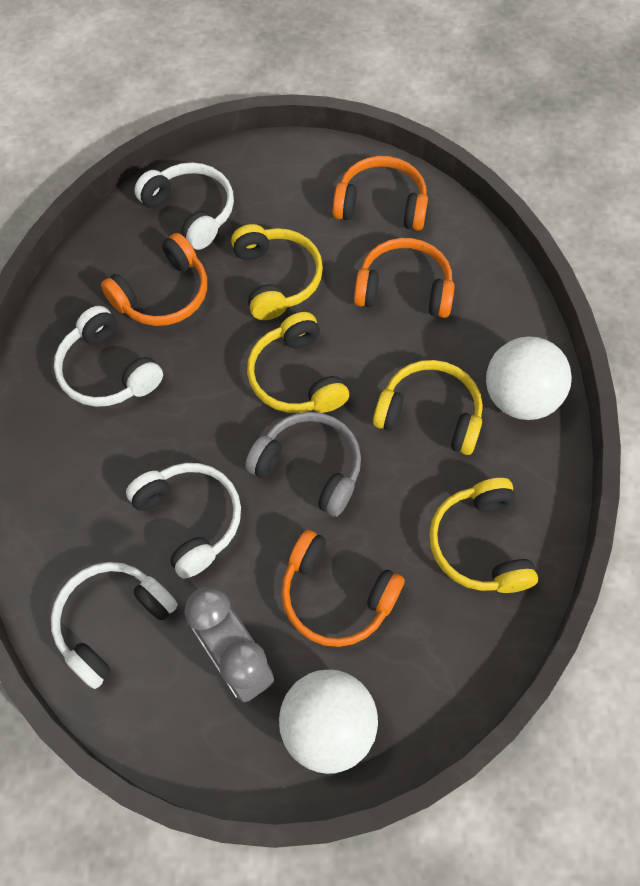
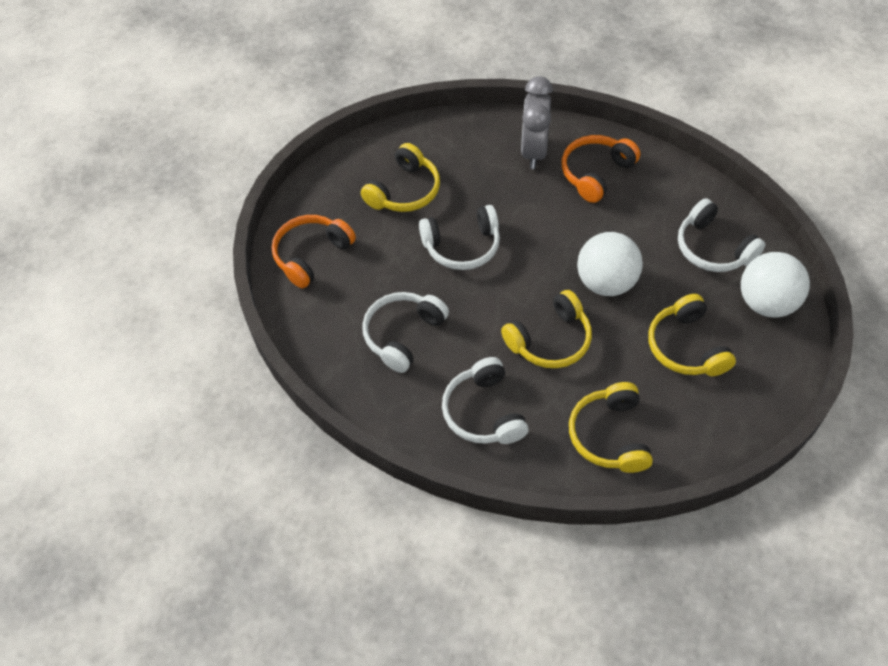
grey headphones: 1 -> 0
orange headphones: 4 -> 2

